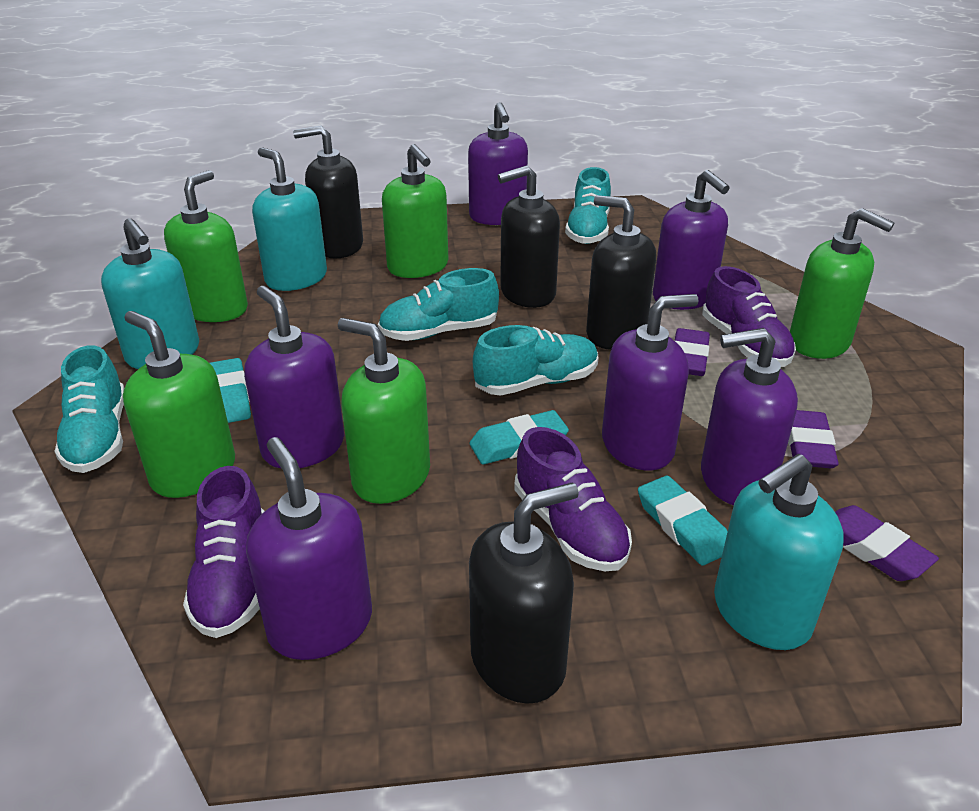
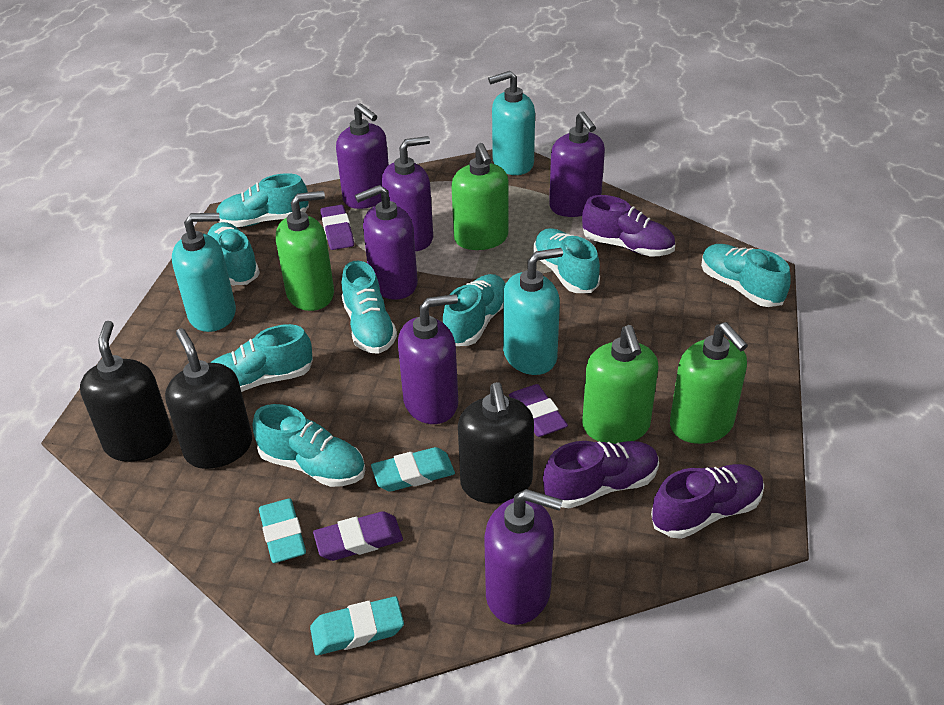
black soap dispenser: 4 -> 3
green soap dispenser: 5 -> 4
turquoise shoe: 4 -> 8

